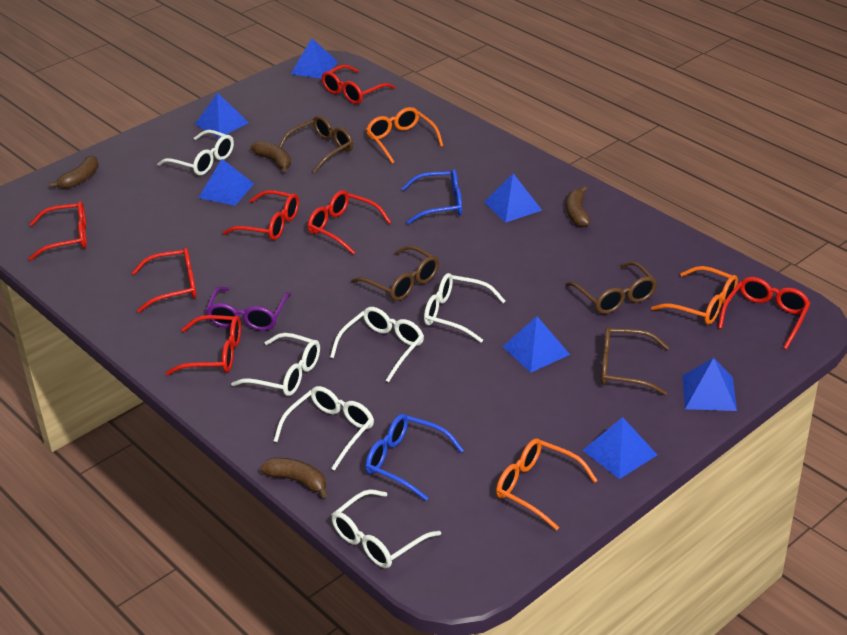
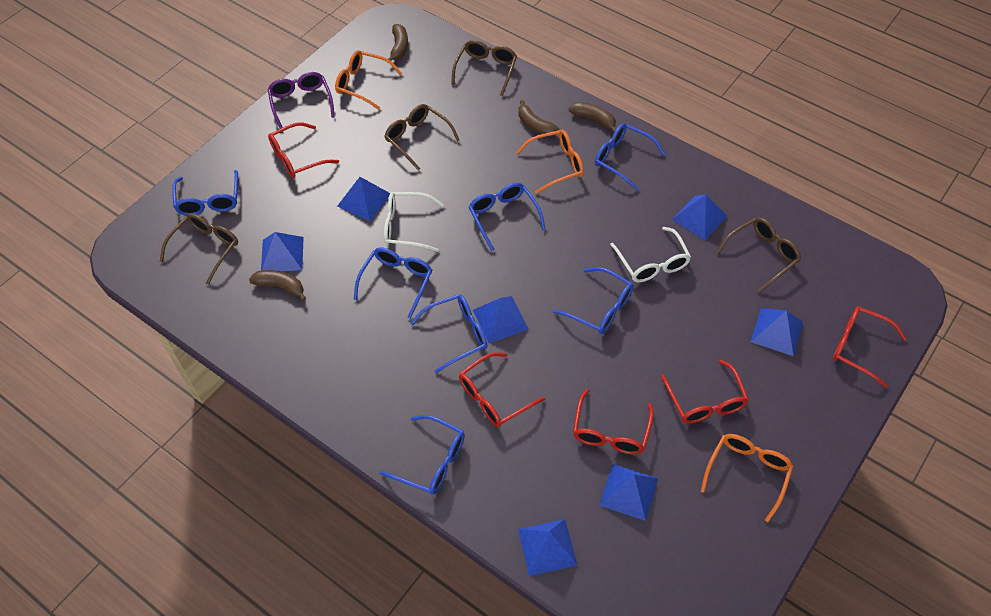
blue glasses: 2 -> 7
red glasses: 7 -> 5
white glasses: 6 -> 2

